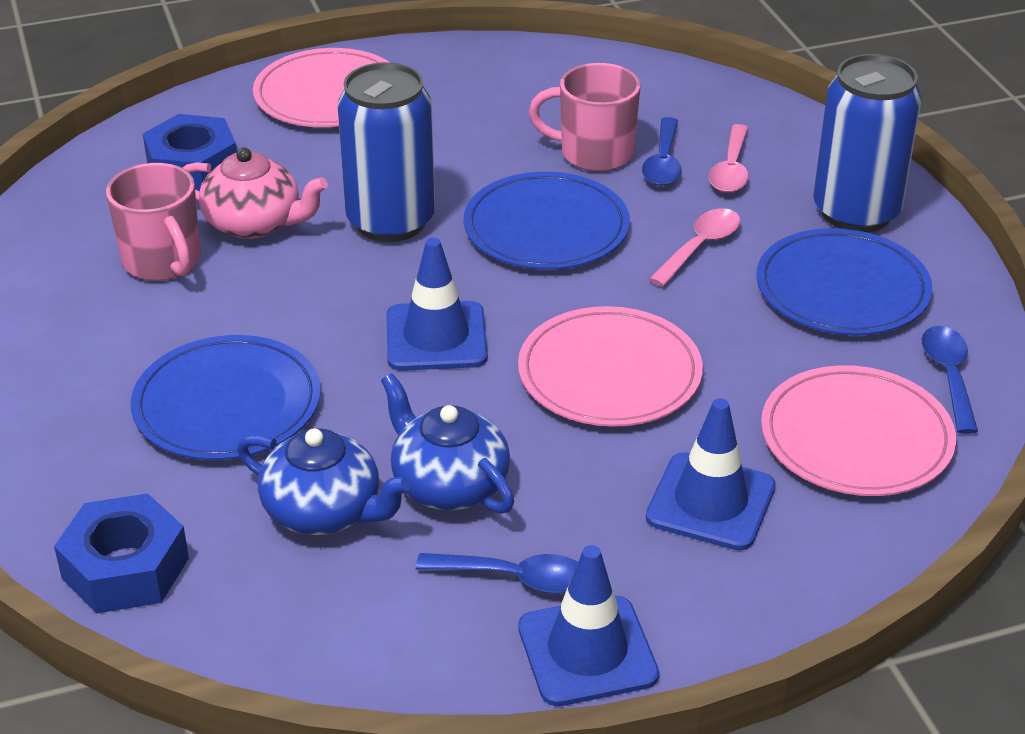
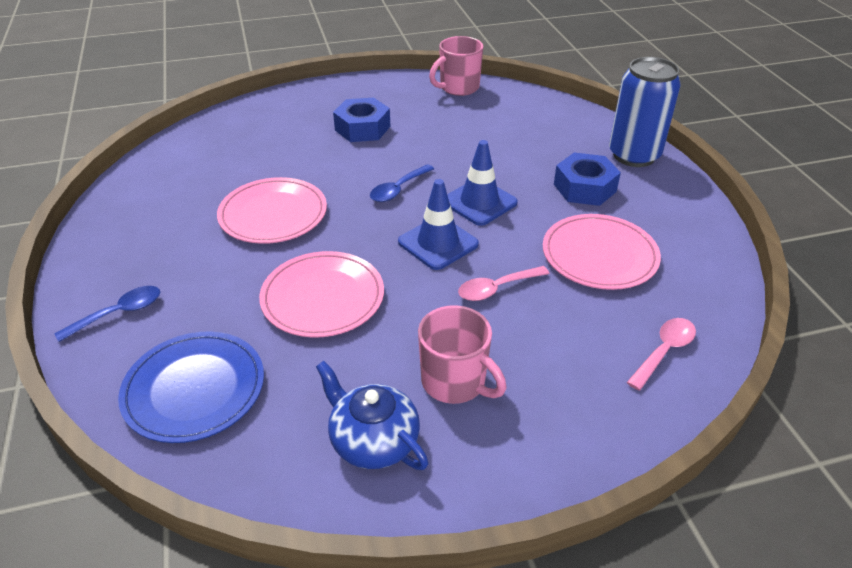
blue can: 2 -> 1
blue plate: 3 -> 1
blue spoon: 3 -> 2
blue teapot: 2 -> 1
blue traffic cone: 3 -> 2
pink teapot: 1 -> 0

